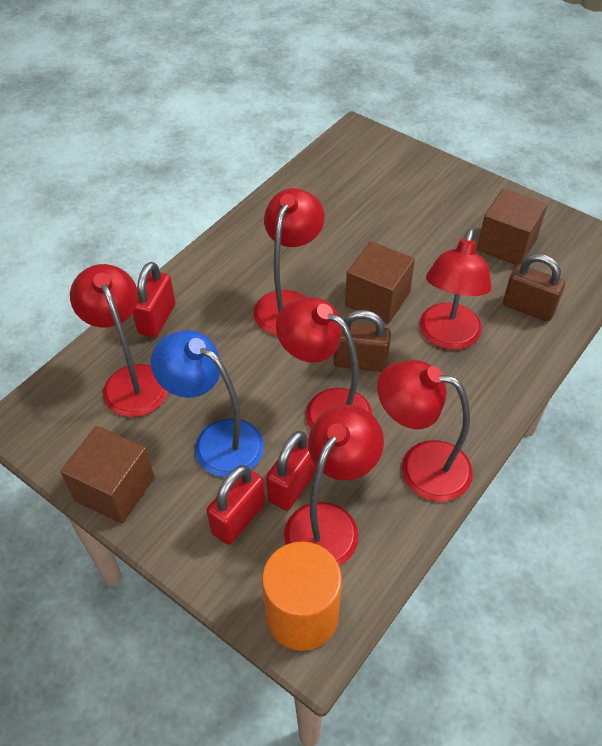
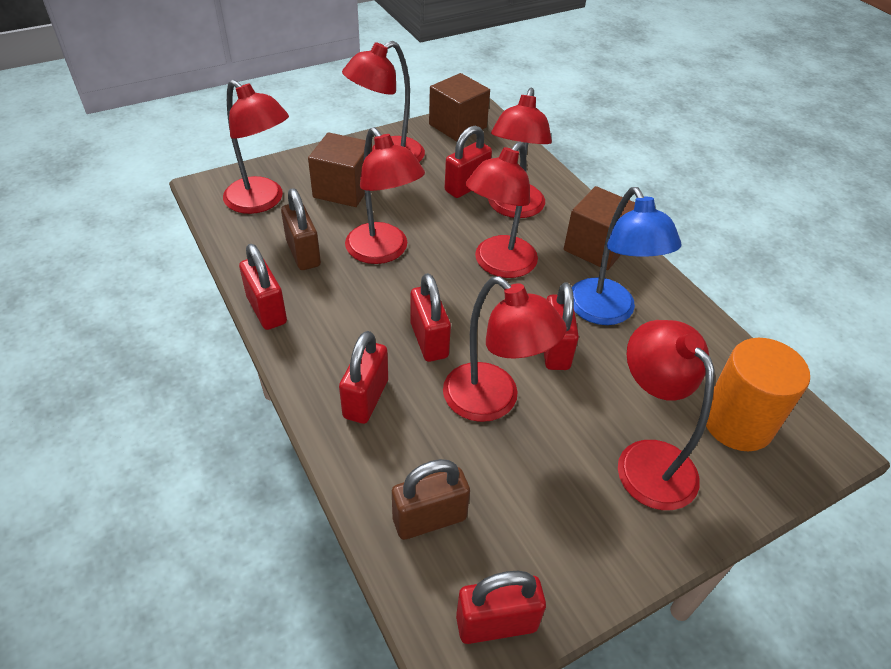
red lamp: 6 -> 7
red padlock: 3 -> 6

